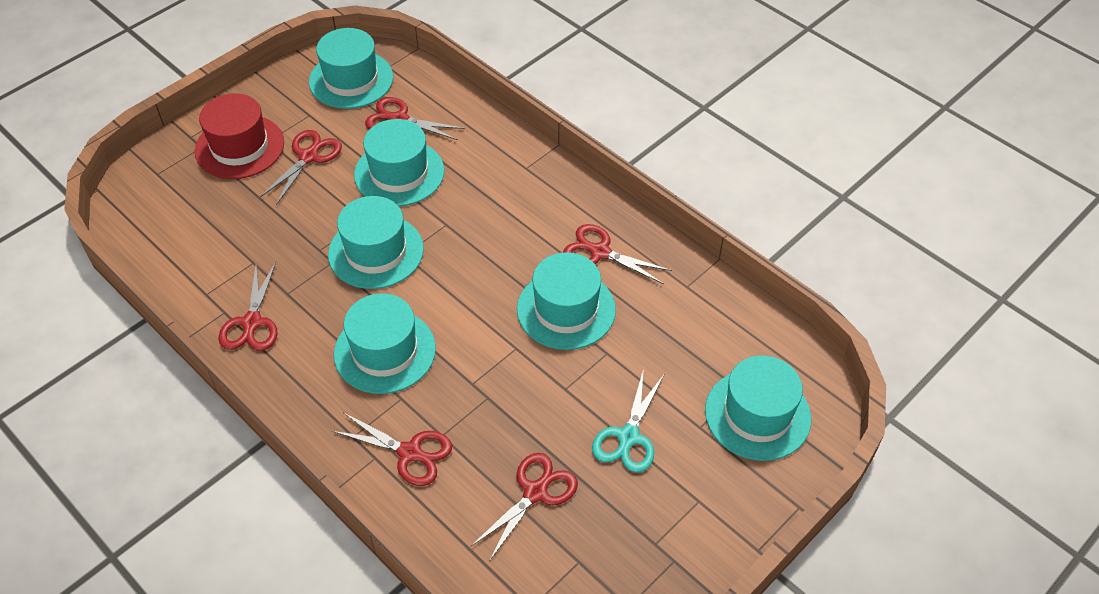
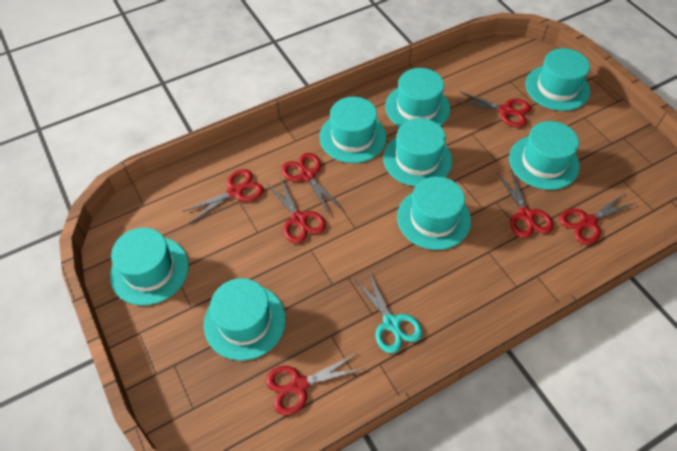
red hat: 1 -> 0
red scissors: 6 -> 7
turquoise hat: 6 -> 8

